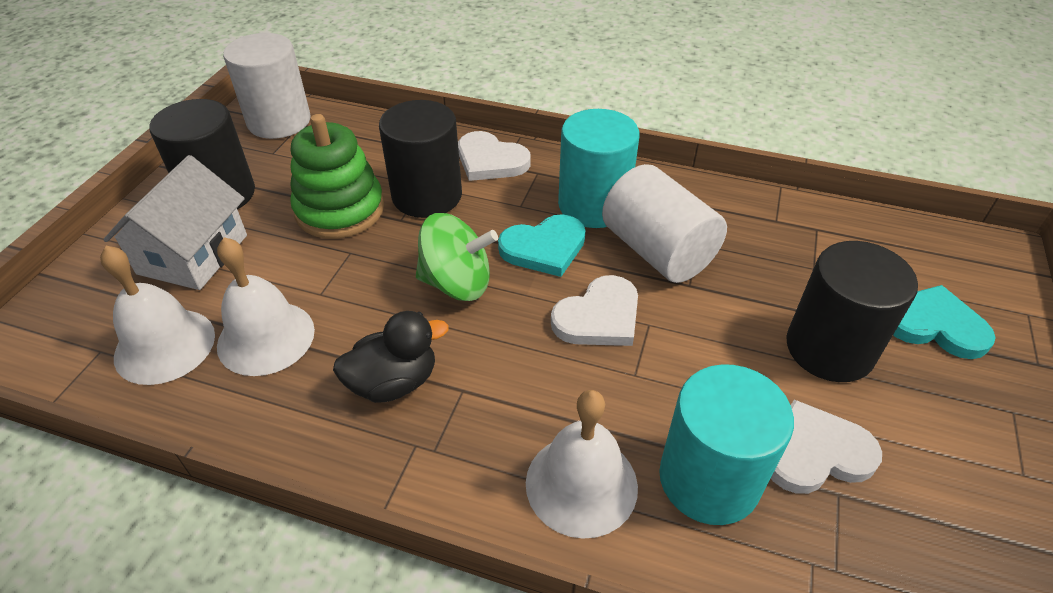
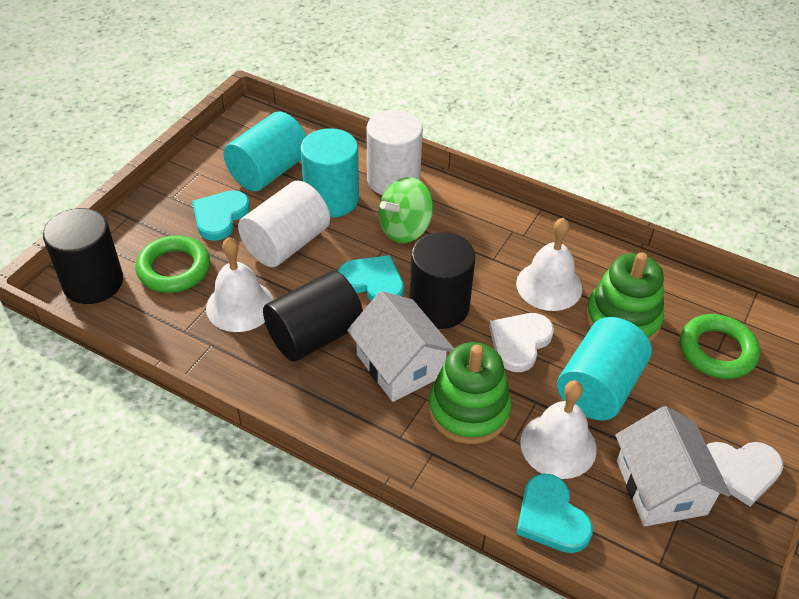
black duck: 1 -> 0
green ring: 0 -> 2
green stacking toy: 1 -> 2
turquoise cylinder: 2 -> 3
turquoise heart: 2 -> 3
white heart: 3 -> 2
white house: 1 -> 2

